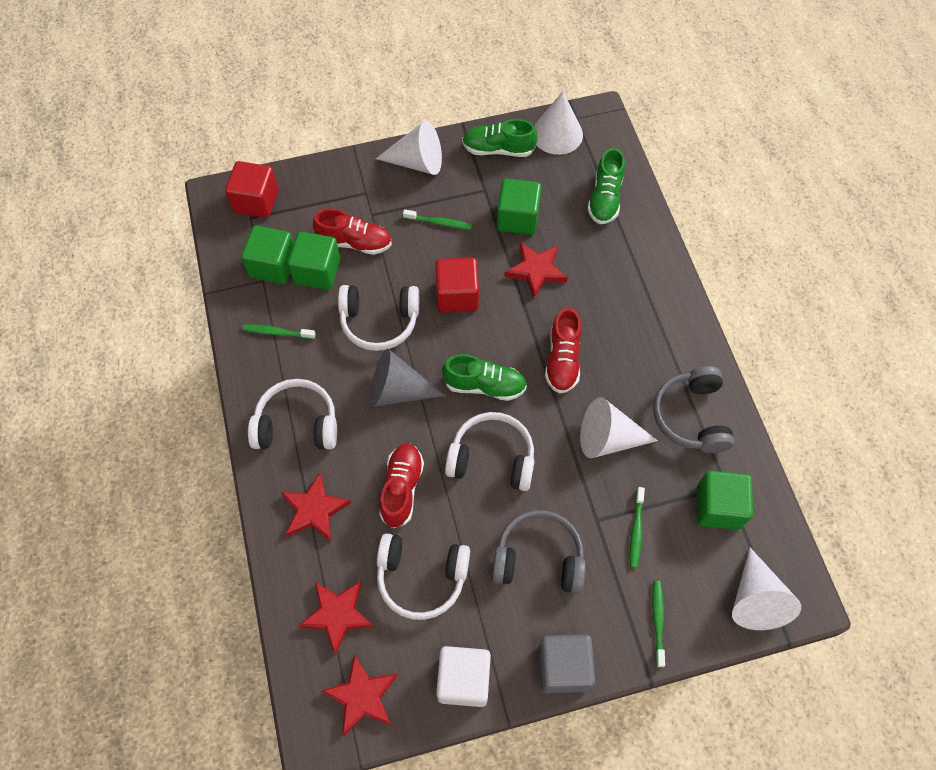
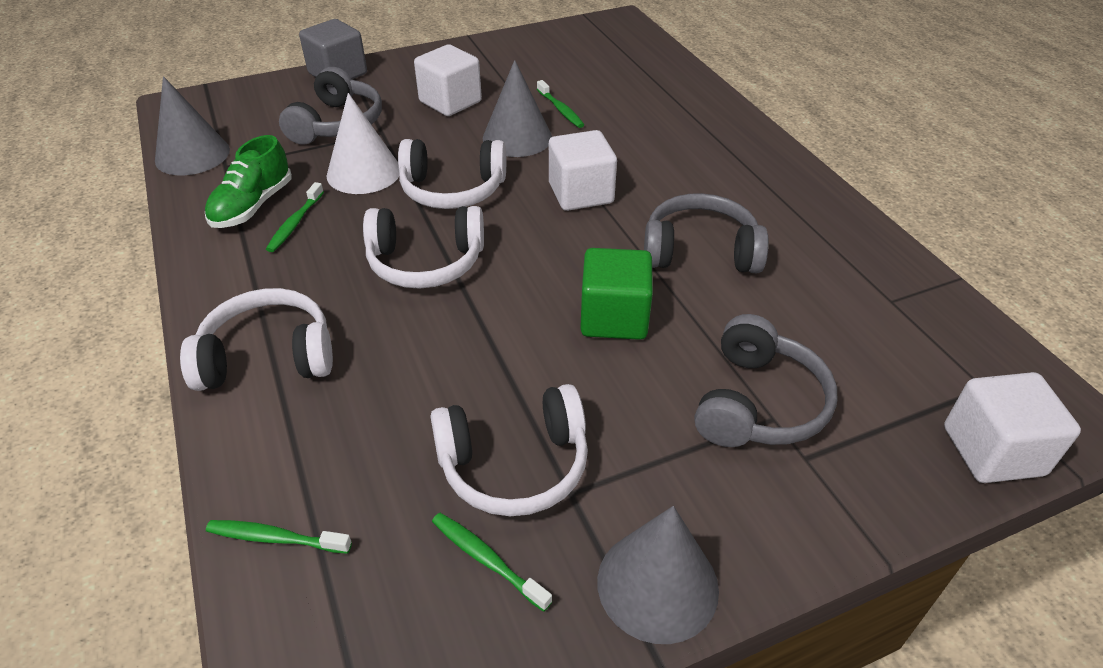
green cube: 4 -> 1
green shoe: 3 -> 1
grey cone: 1 -> 3
grey headphones: 2 -> 3
red cube: 2 -> 0
red shoe: 3 -> 0
red star: 4 -> 0
white cone: 4 -> 1
white cube: 1 -> 3

